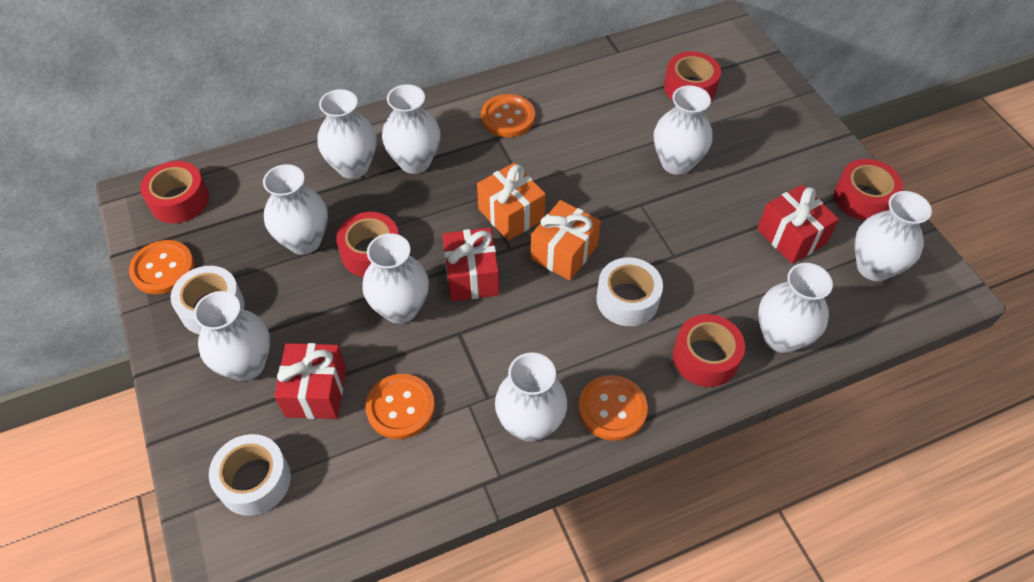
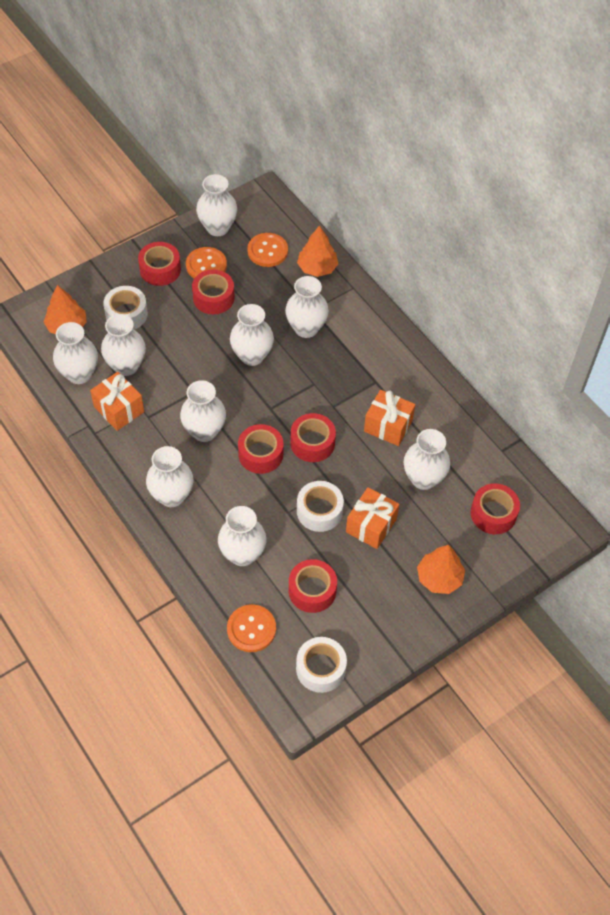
orange button: 4 -> 3
orange gift: 2 -> 3
orange tree: 0 -> 3
red gift: 3 -> 0
red tape: 5 -> 6

